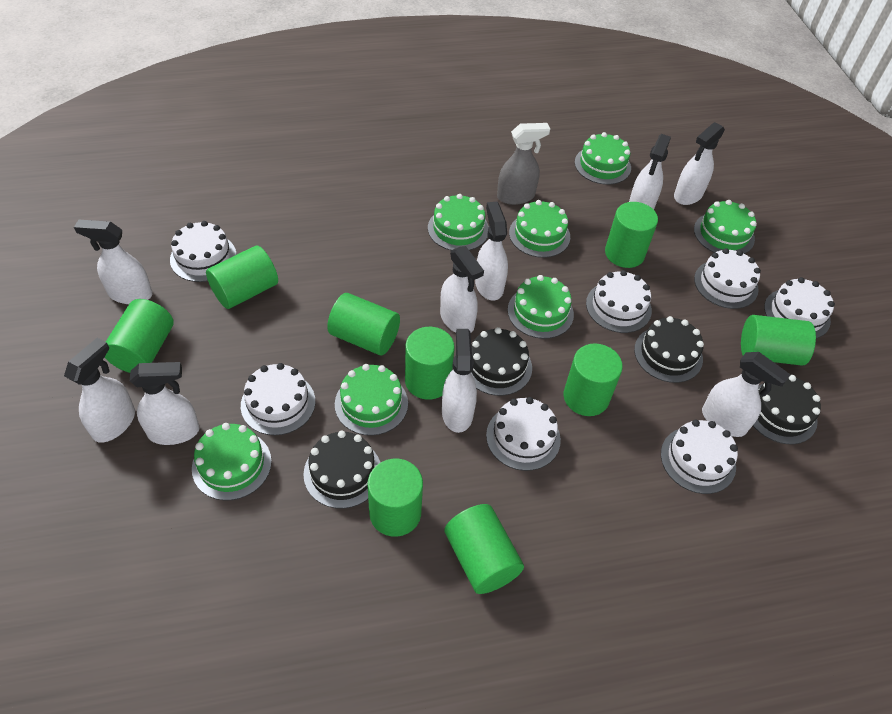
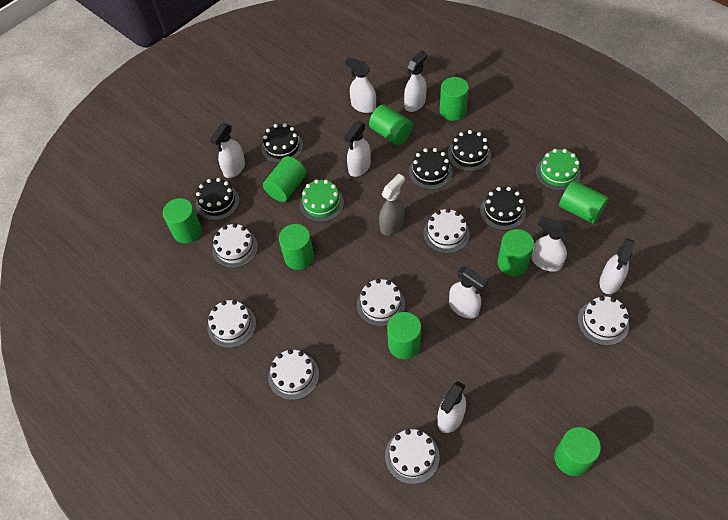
black cake: 4 -> 5
green cake: 7 -> 2
white spray bottle: 9 -> 8

